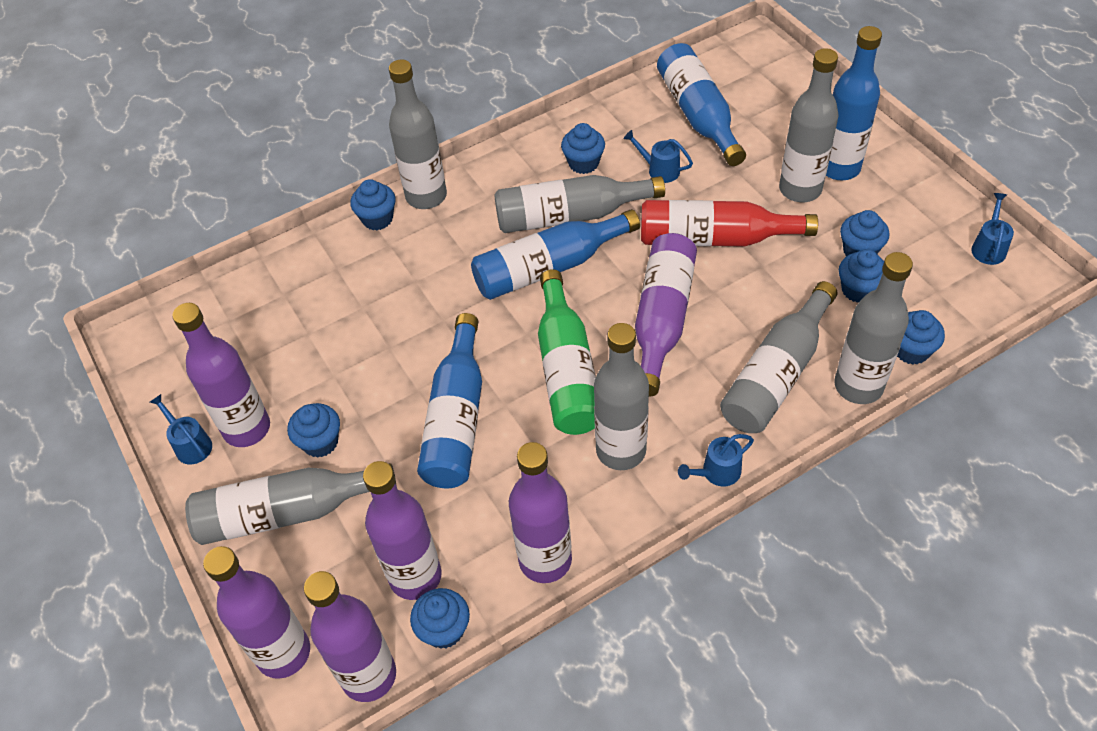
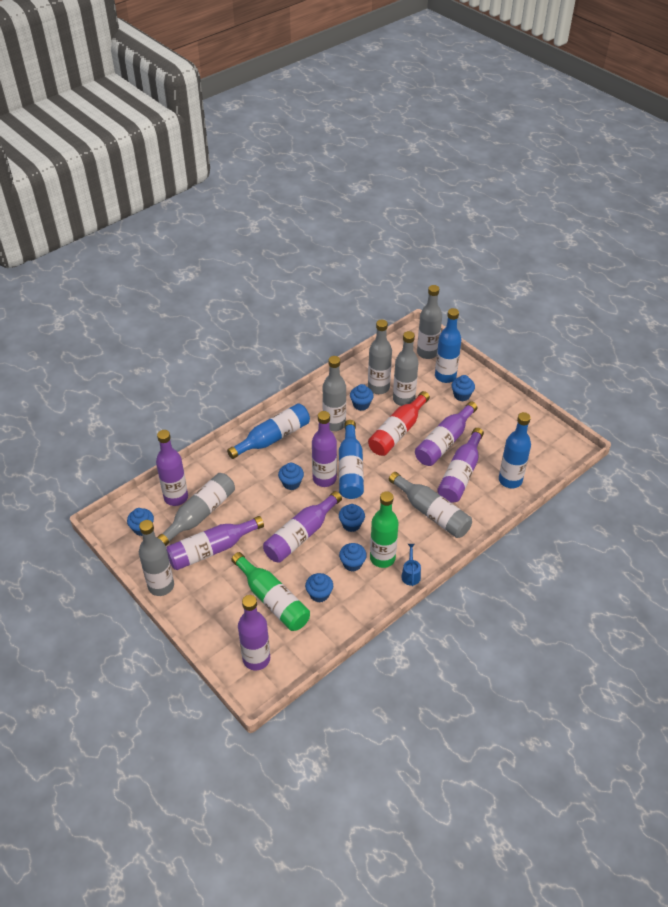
blue watering can: 4 -> 1
green bottle: 1 -> 2
purple bottle: 6 -> 7

